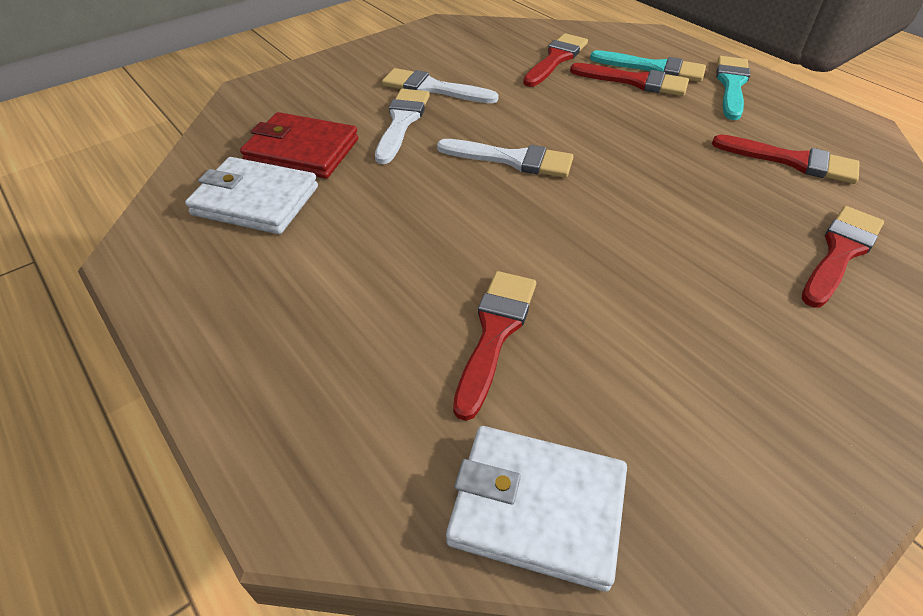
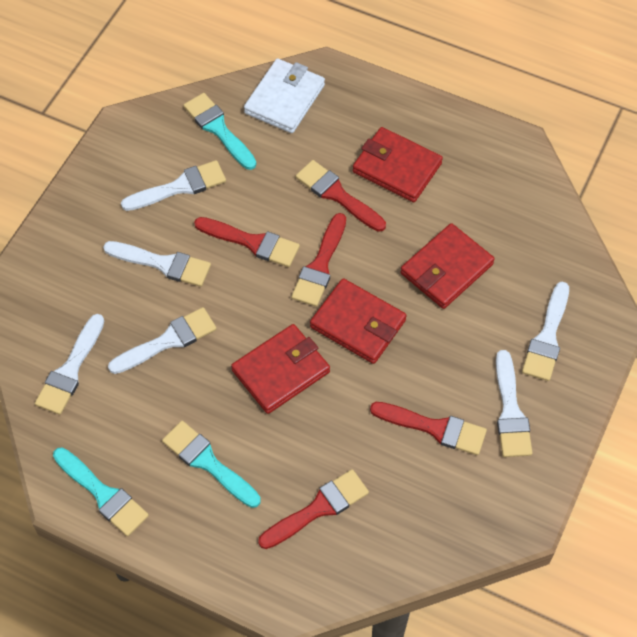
red wallet: 1 -> 4
turquoise brush: 2 -> 3
white brush: 3 -> 6
white wallet: 2 -> 1

